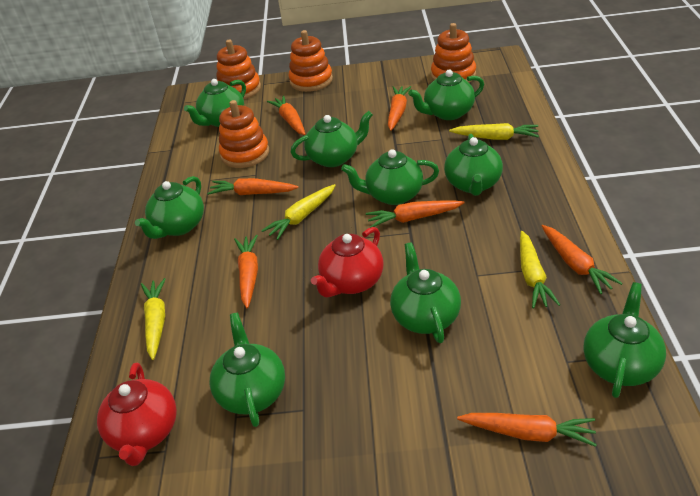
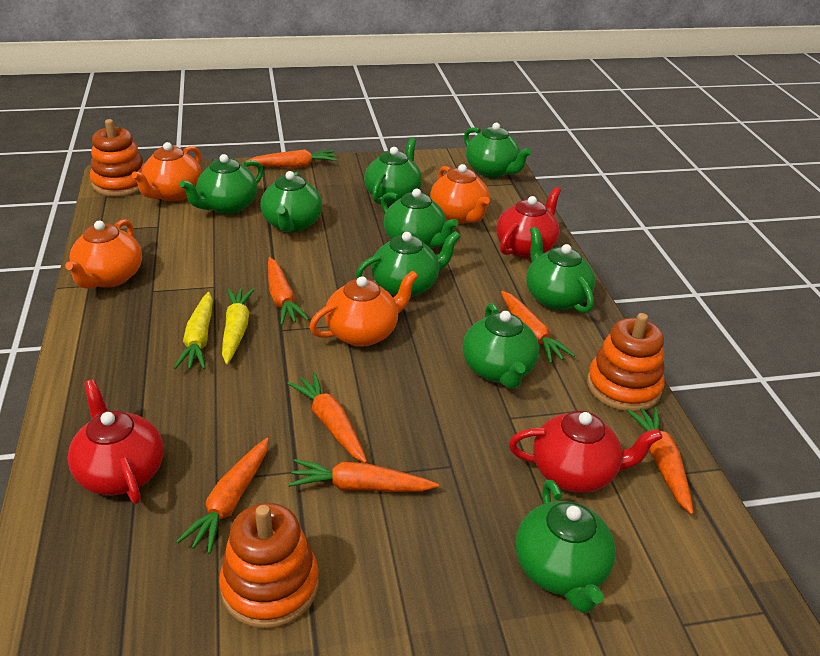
orange stacking toy: 4 -> 3
orange teapot: 0 -> 4
red teapot: 2 -> 3
yellow carrot: 4 -> 2

